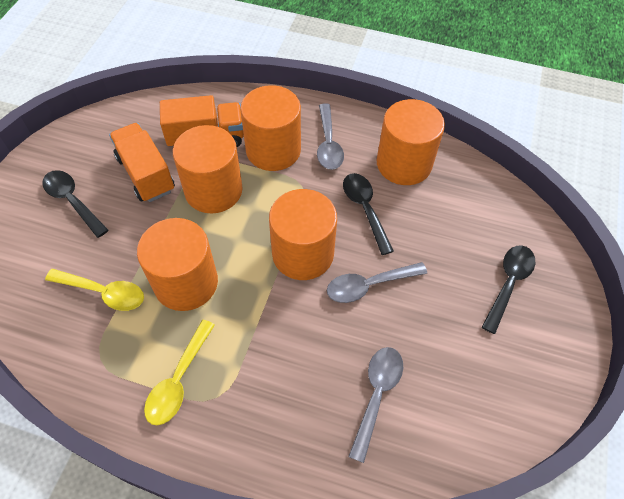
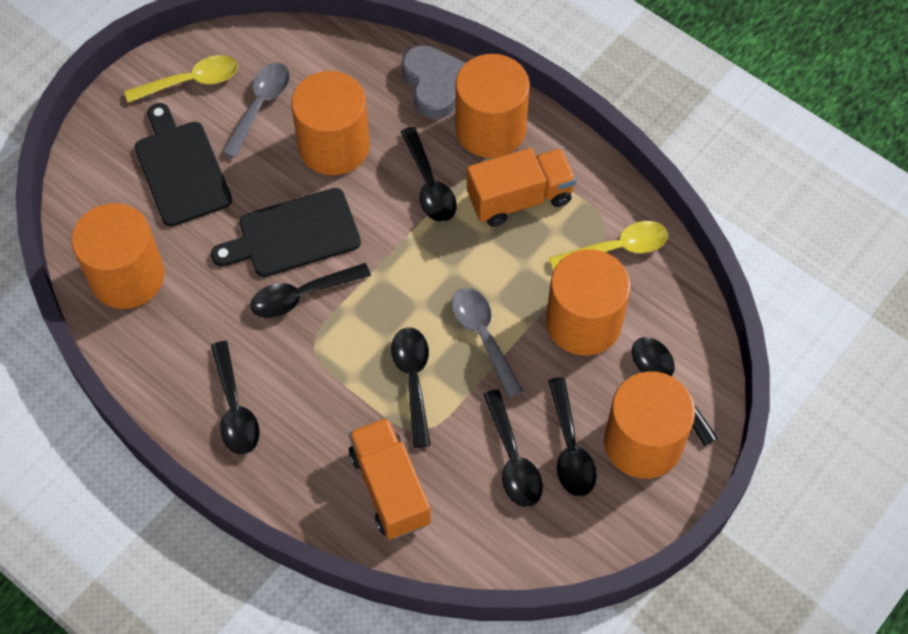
black cutting board: 0 -> 2
black spoon: 3 -> 7
grey heart: 0 -> 1
grey spoon: 3 -> 2

